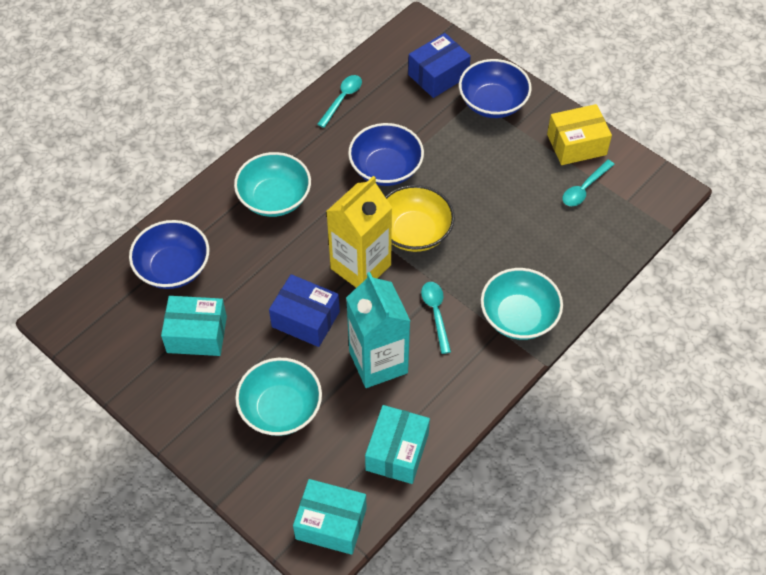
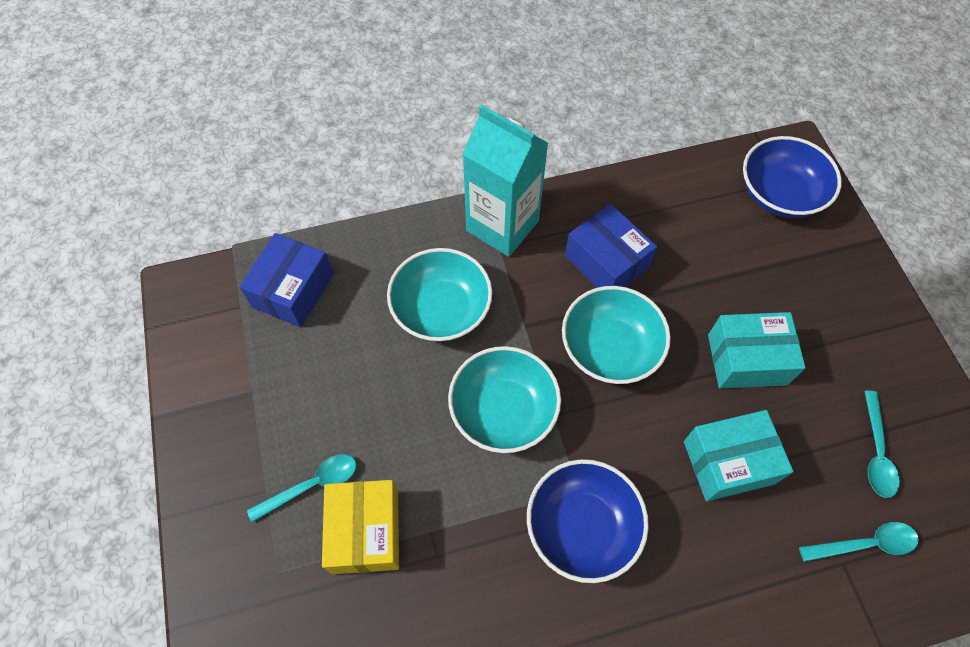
blue bowl: 3 -> 2
turquoise box: 3 -> 2
yellow bowl: 1 -> 0
yellow carton: 1 -> 0

